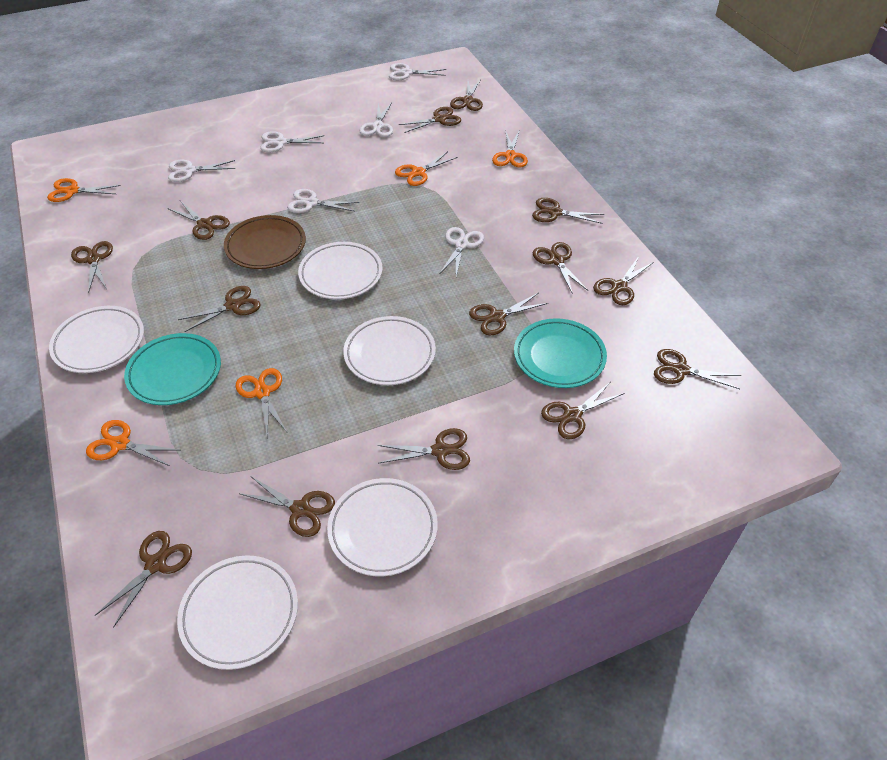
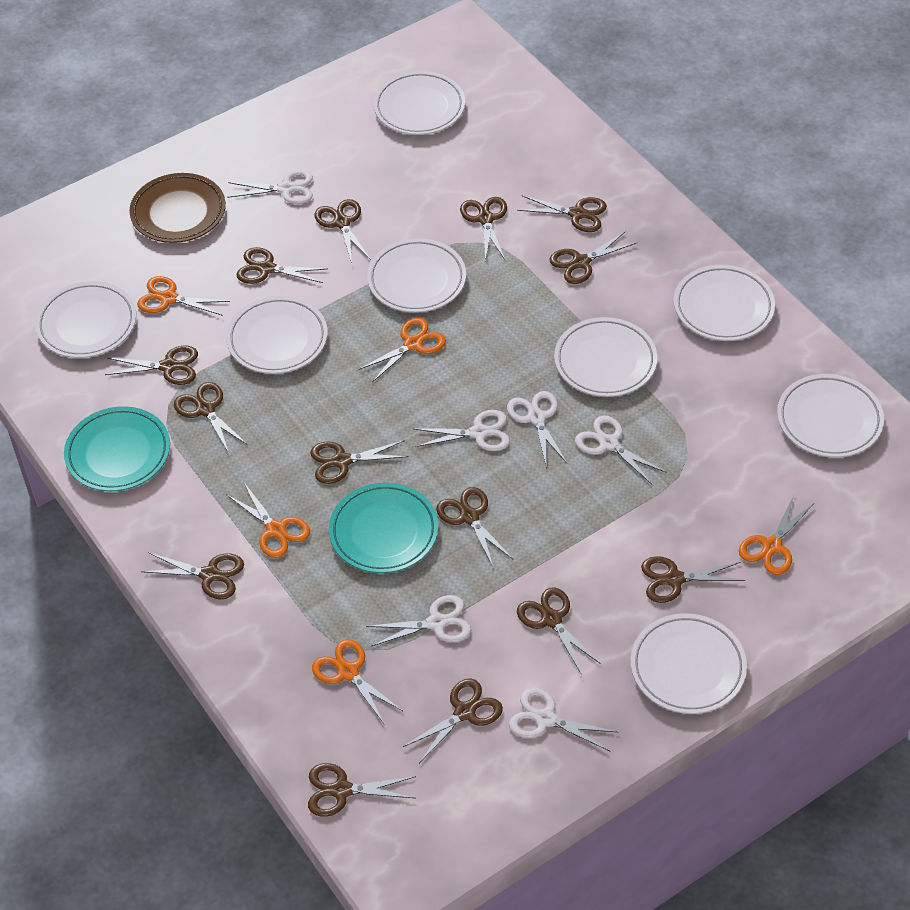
white plate: 5 -> 8

